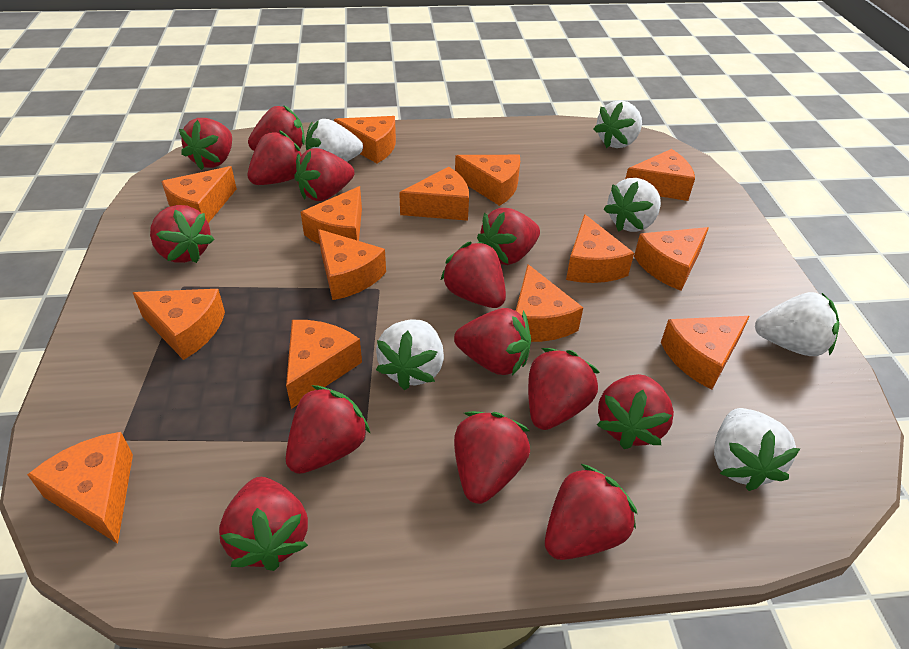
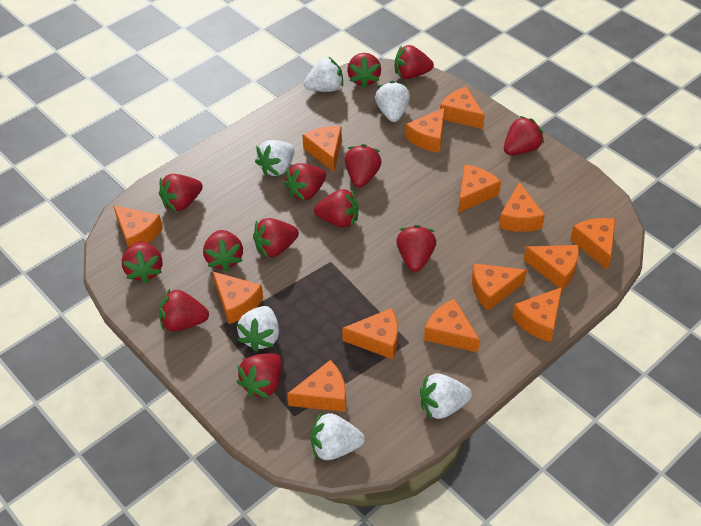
red strawberry: 14 -> 13

